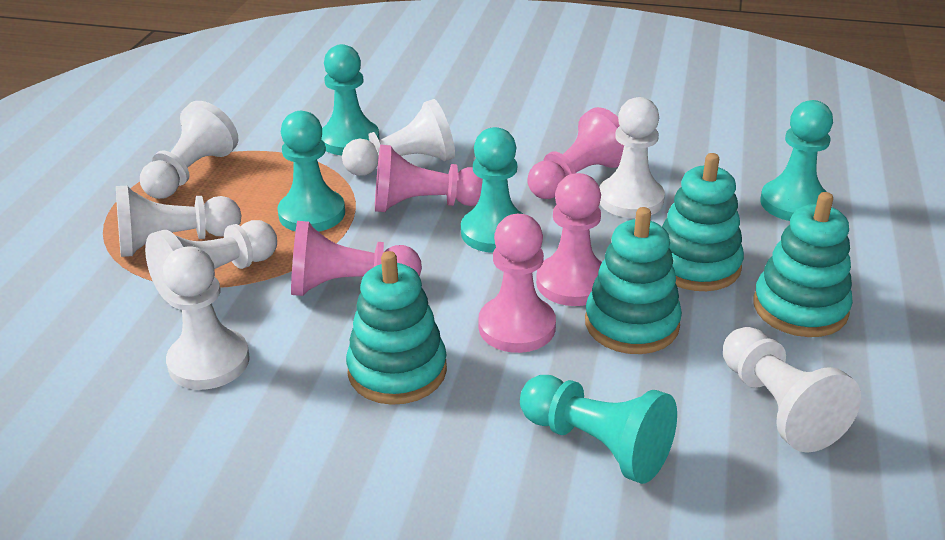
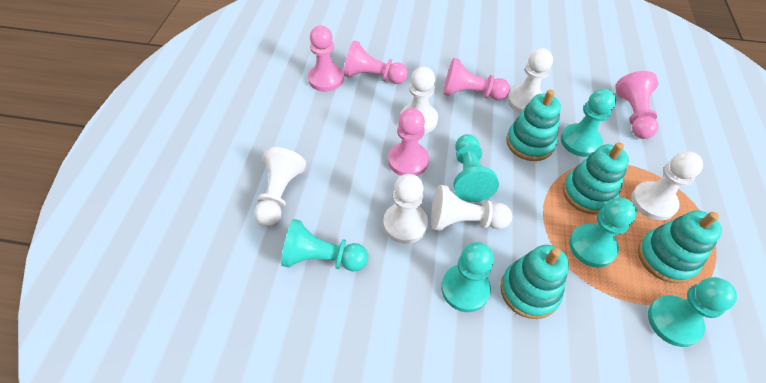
turquoise pawn: 5 -> 6
white pawn: 7 -> 6

